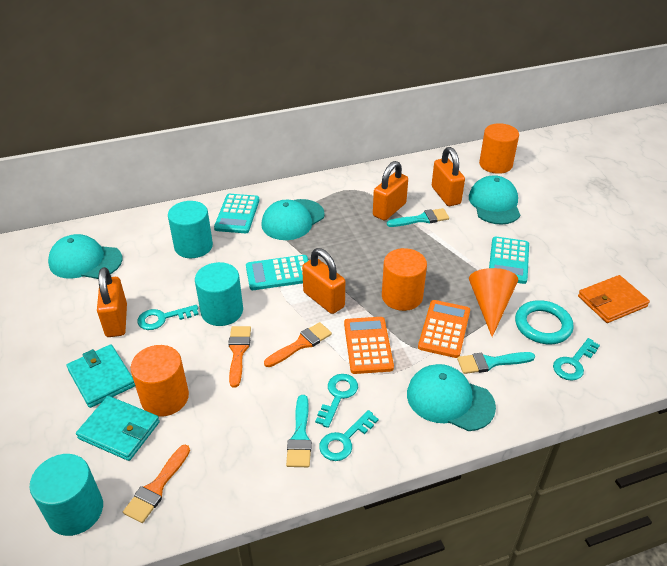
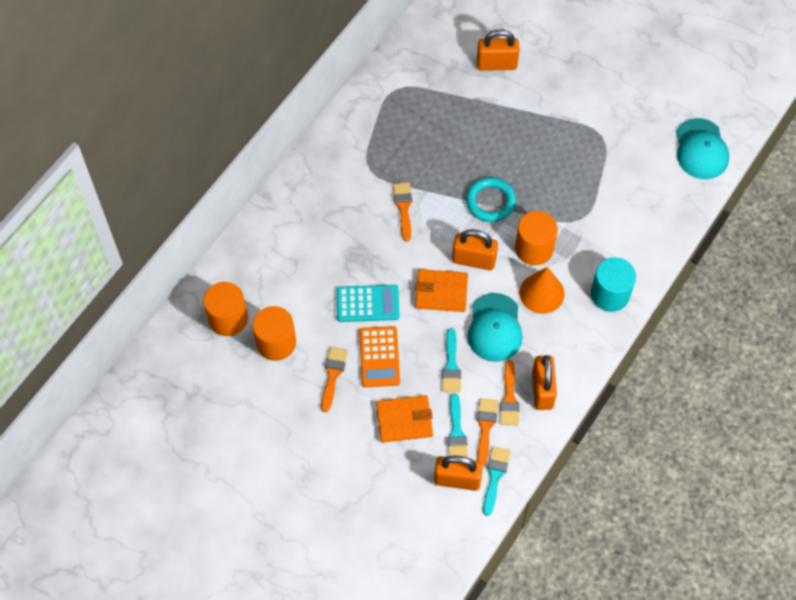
orange brush: 3 -> 4
orange calculator: 2 -> 1
orange wallet: 1 -> 2
turquoise calculator: 3 -> 1
turquoise cap: 4 -> 2
turquoise cylinder: 3 -> 1
turquoise key: 4 -> 0
turquoise wallet: 2 -> 0

